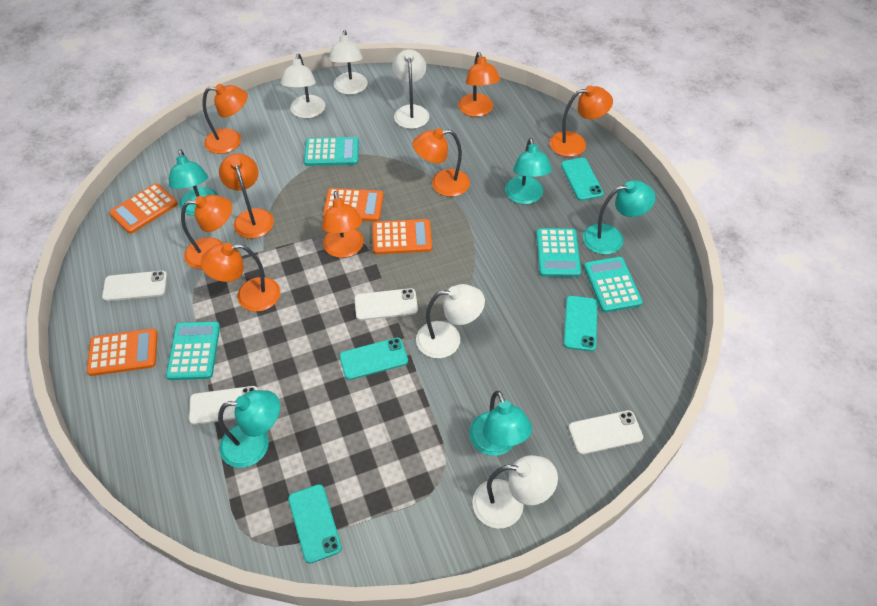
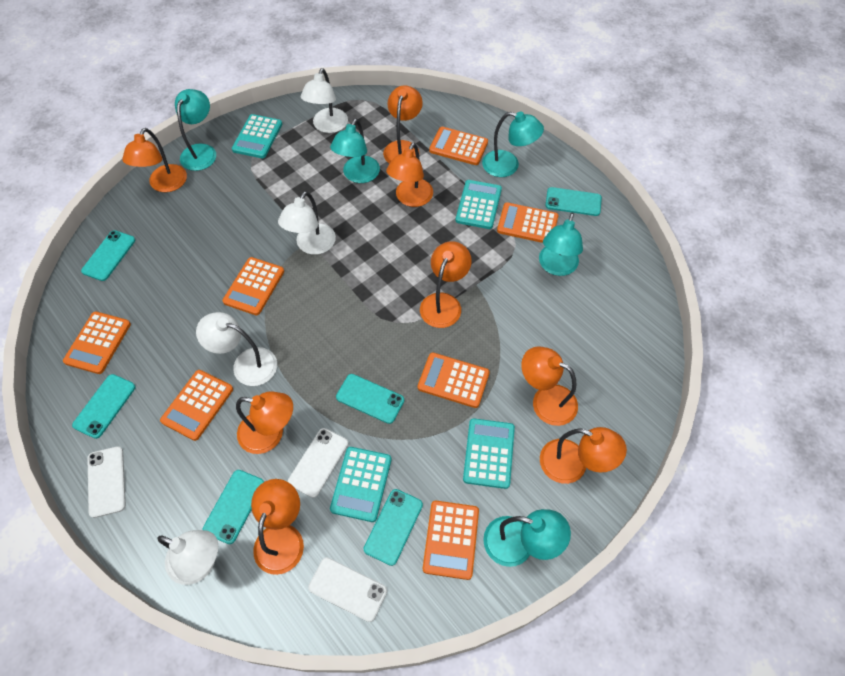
orange calculator: 4 -> 7
turquoise phone: 4 -> 6
white lamp: 5 -> 4
white phone: 4 -> 3

